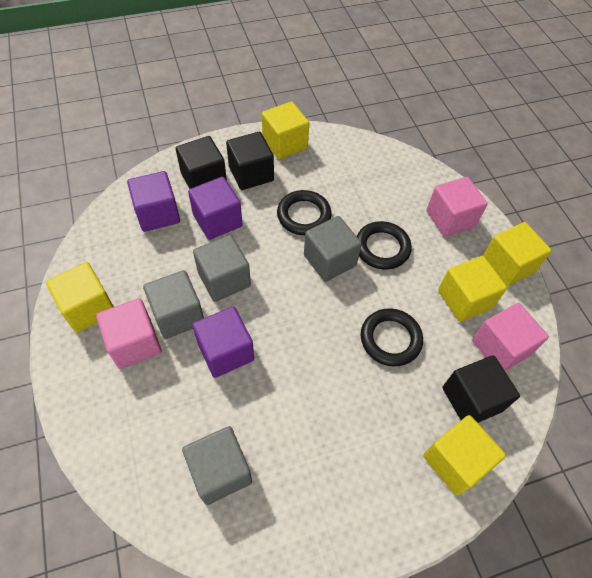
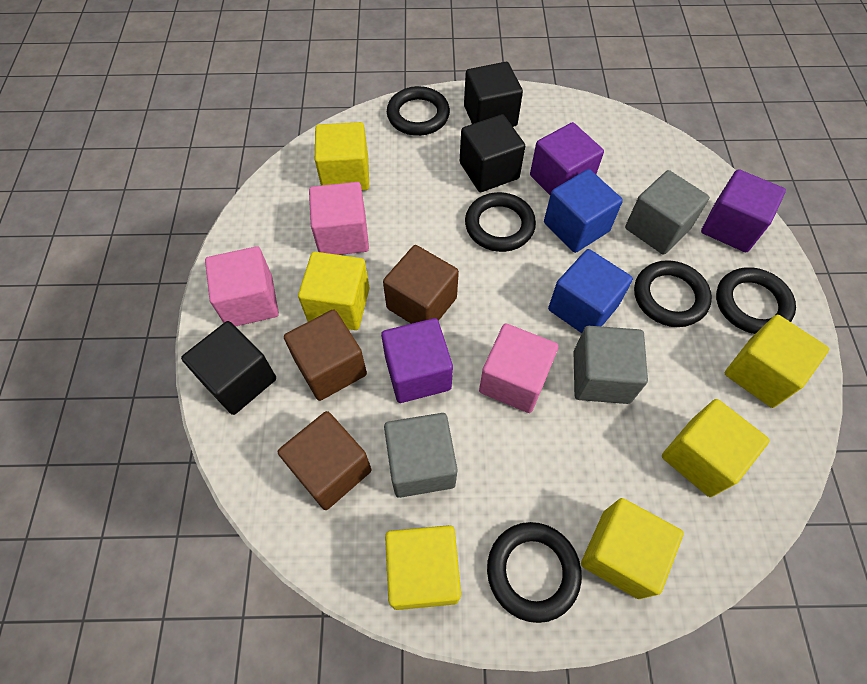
black ring: 3 -> 5
blue cube: 0 -> 2
brown cube: 0 -> 3
grey cube: 4 -> 3
yellow cube: 5 -> 6

